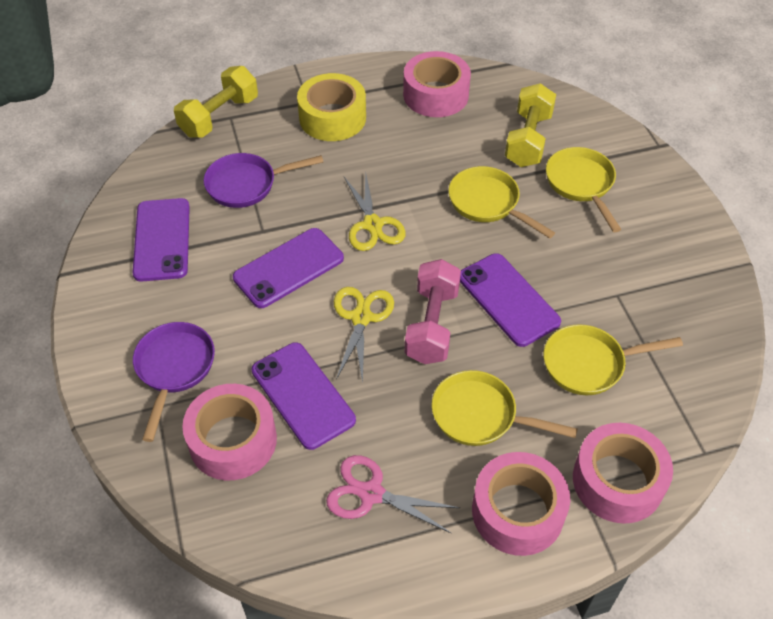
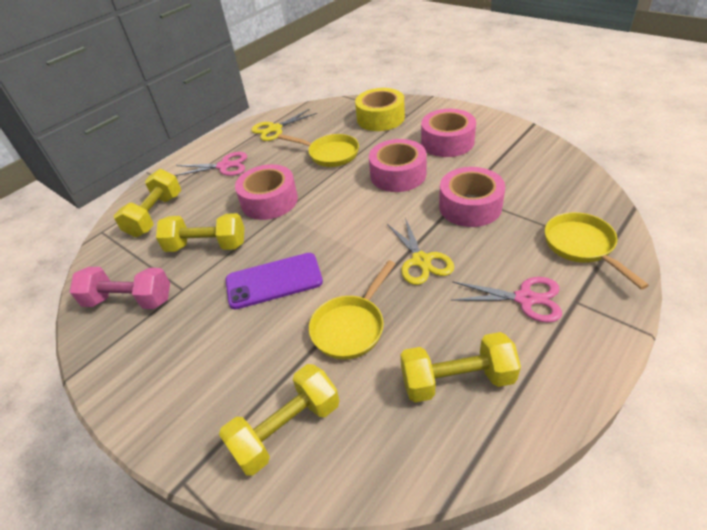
pink scissors: 1 -> 2
purple pan: 2 -> 0
purple phone: 4 -> 1
yellow dumbbell: 2 -> 4
yellow pan: 4 -> 3

